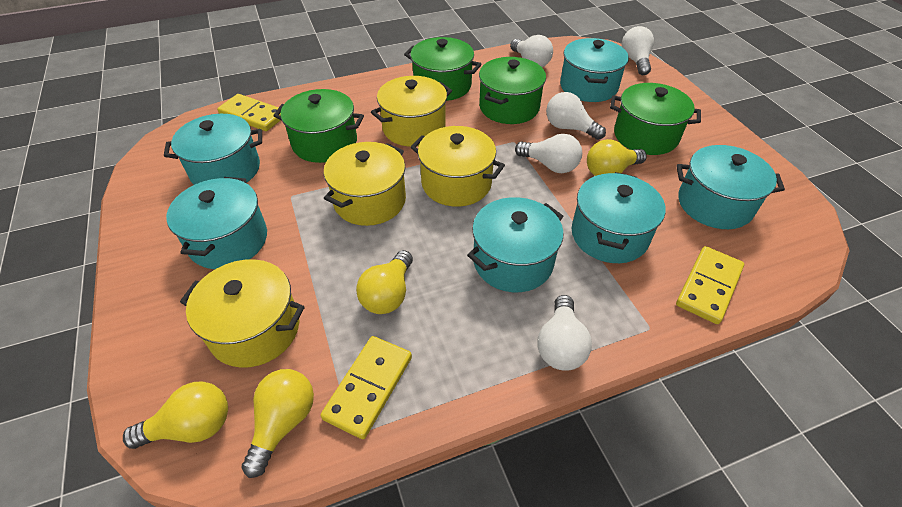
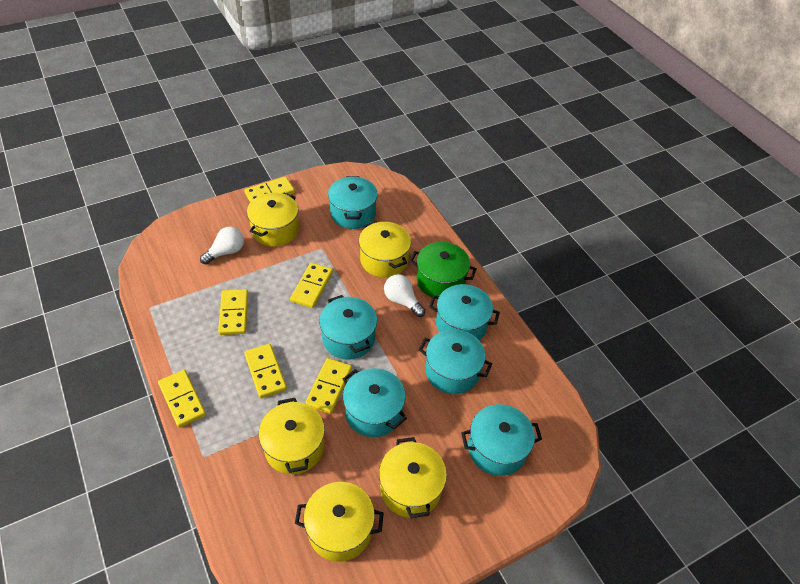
green pot: 4 -> 1
white light bulb: 5 -> 2
yellow domino: 3 -> 6
yellow light bulb: 4 -> 0
yellow pot: 4 -> 5

